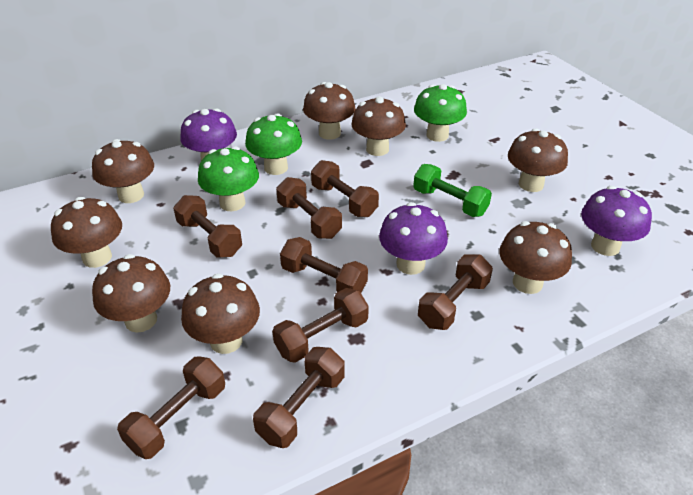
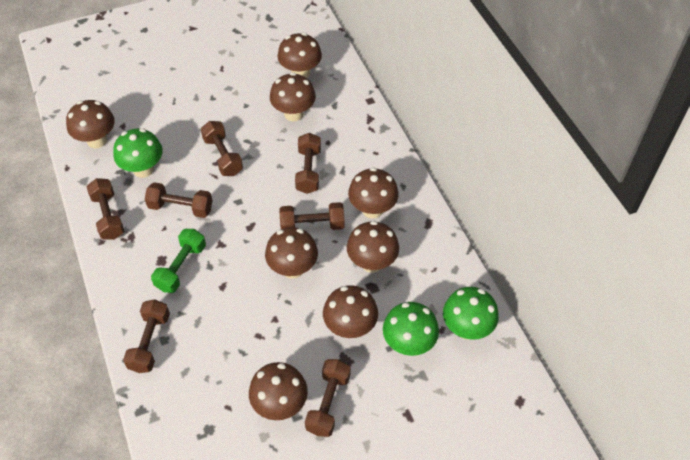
brown dumbbell: 8 -> 7
purple mushroom: 3 -> 0

